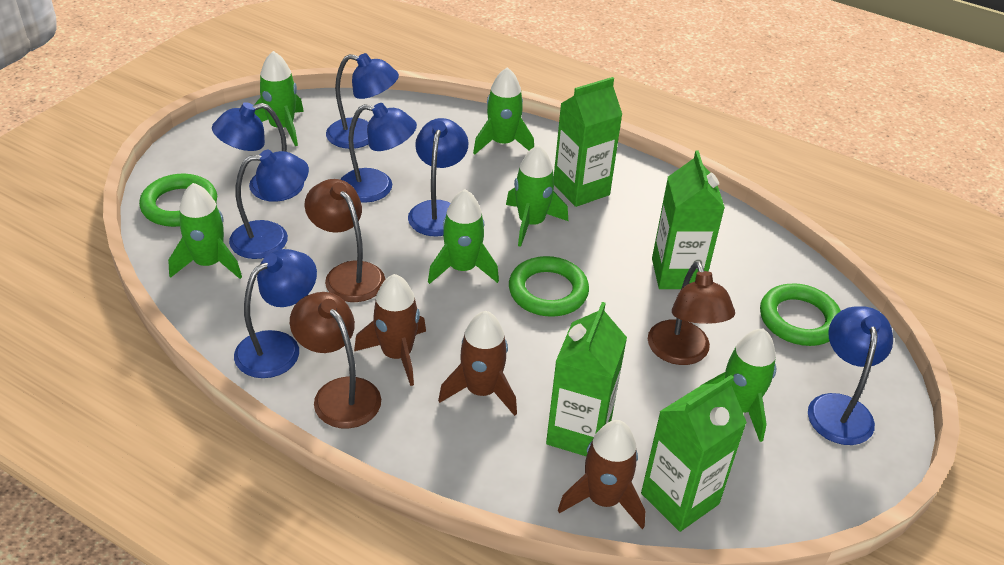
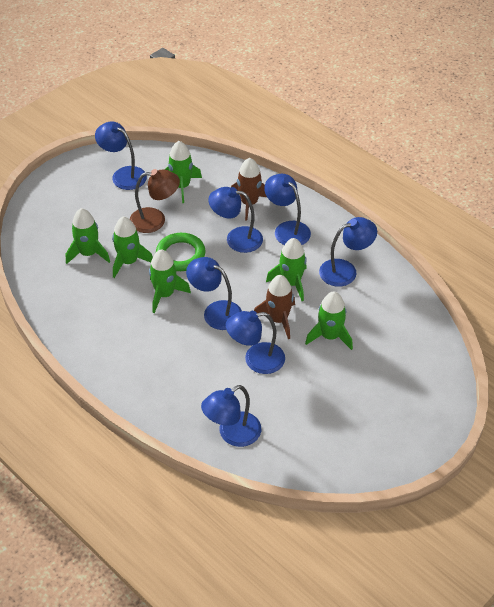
brown lamp: 3 -> 1
brown rocket: 3 -> 2
green carton: 4 -> 0
green ring: 3 -> 1

